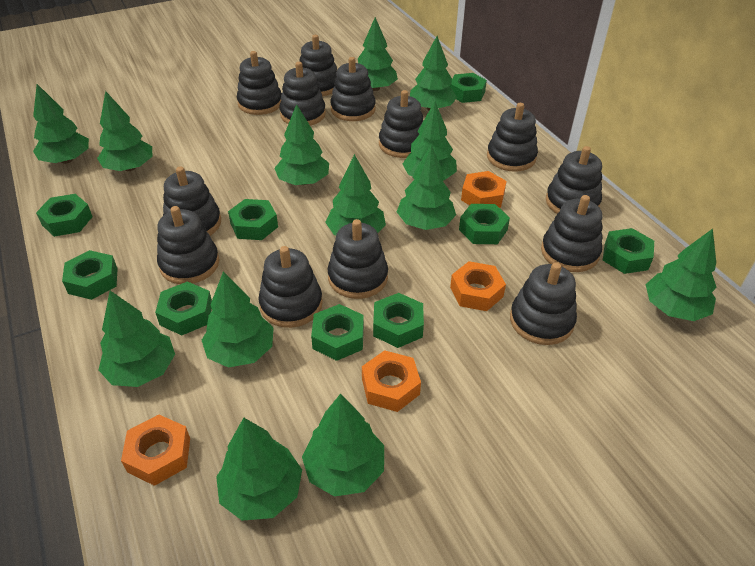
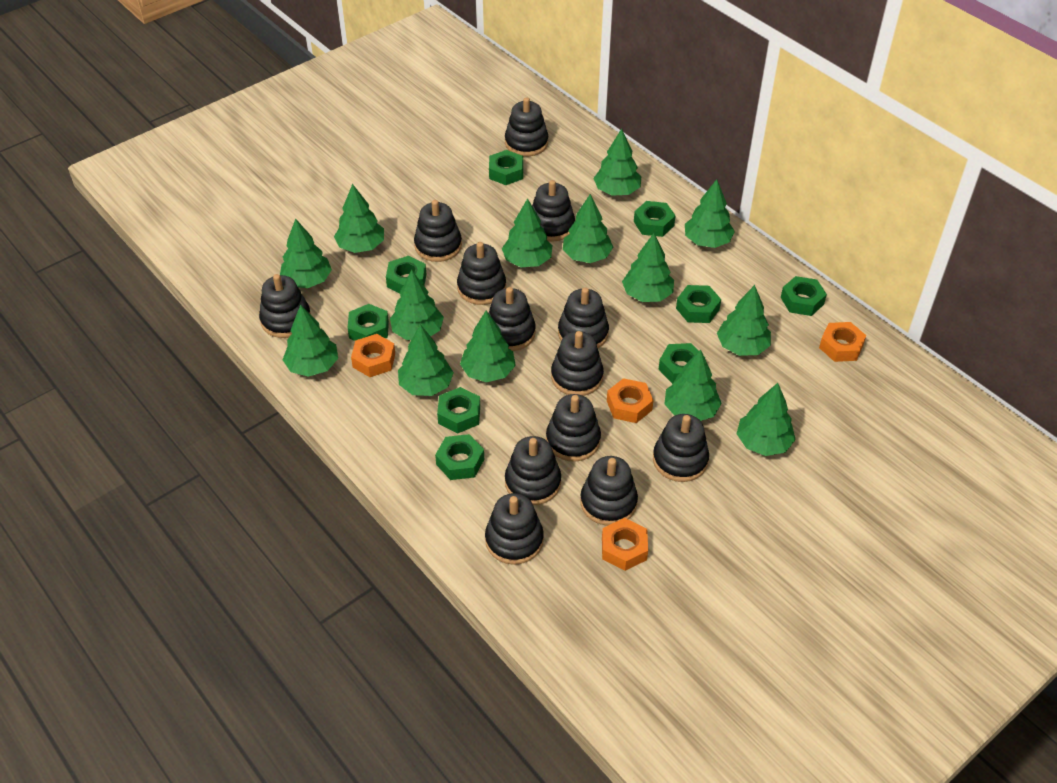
green tree: 13 -> 14

